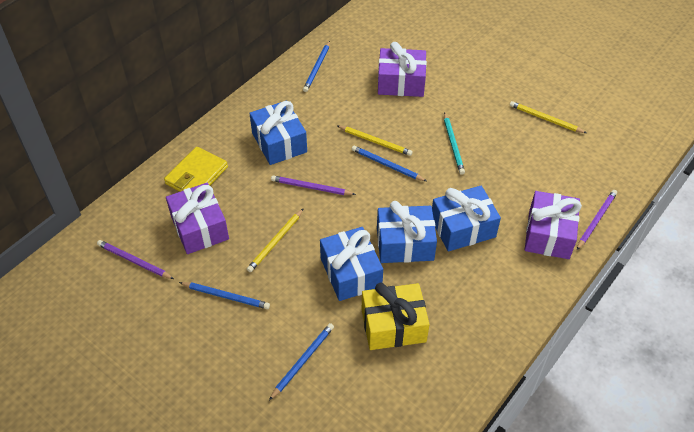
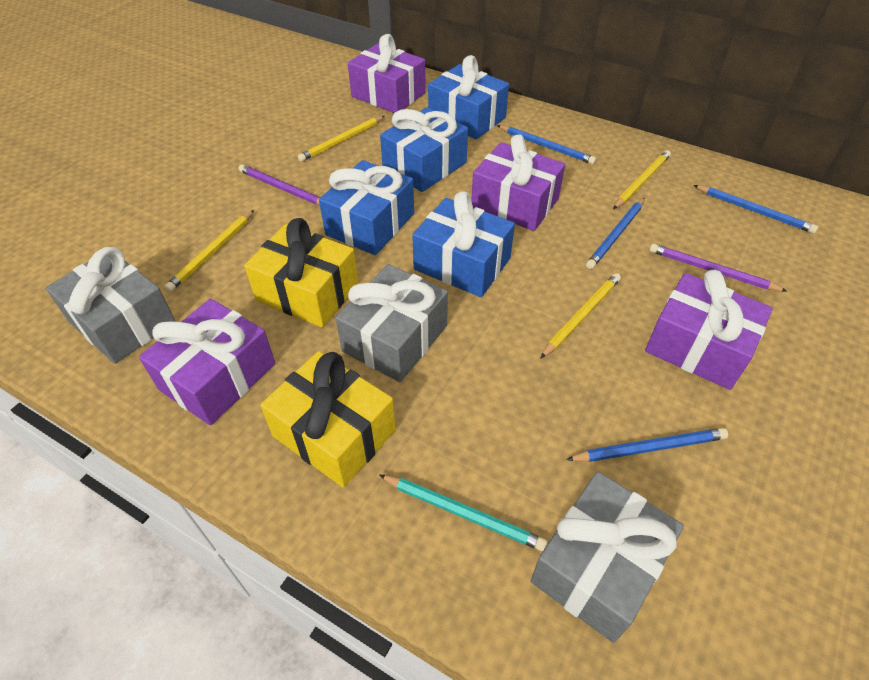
grey gift: 0 -> 3
purple gift: 3 -> 4
purple pencil: 3 -> 2
yellow gift: 1 -> 2
yellow pencil: 3 -> 4
yellow wallet: 1 -> 0

